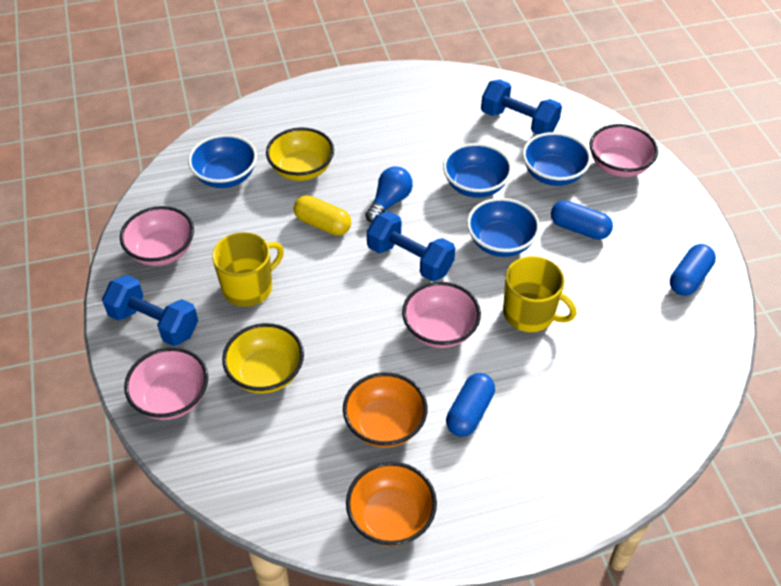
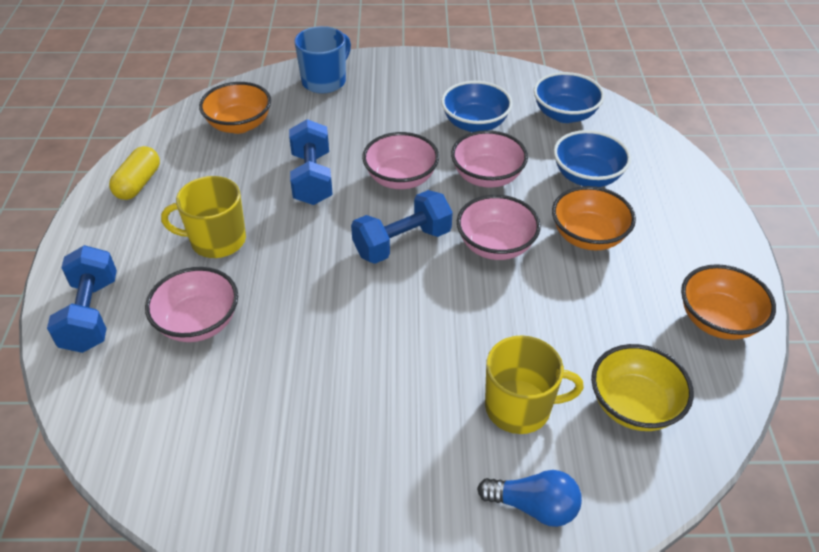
blue bowl: 4 -> 3
blue capsule: 3 -> 0
blue mug: 0 -> 1
orange bowl: 2 -> 3
yellow bowl: 2 -> 1

